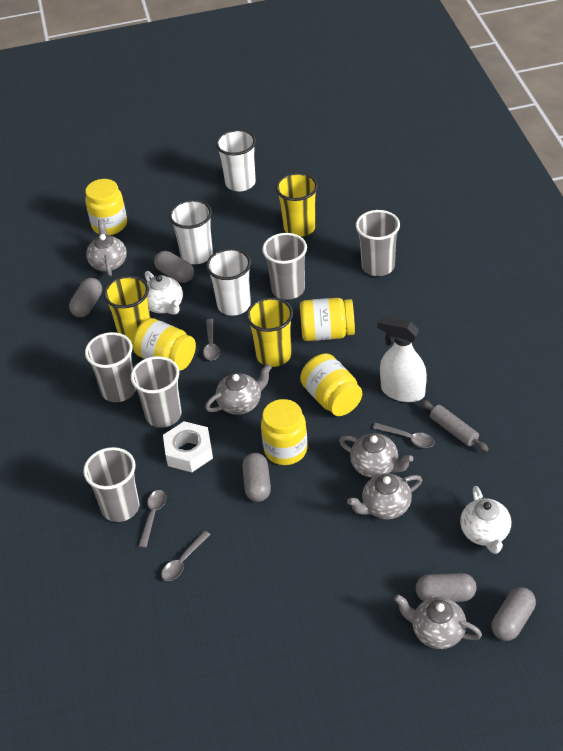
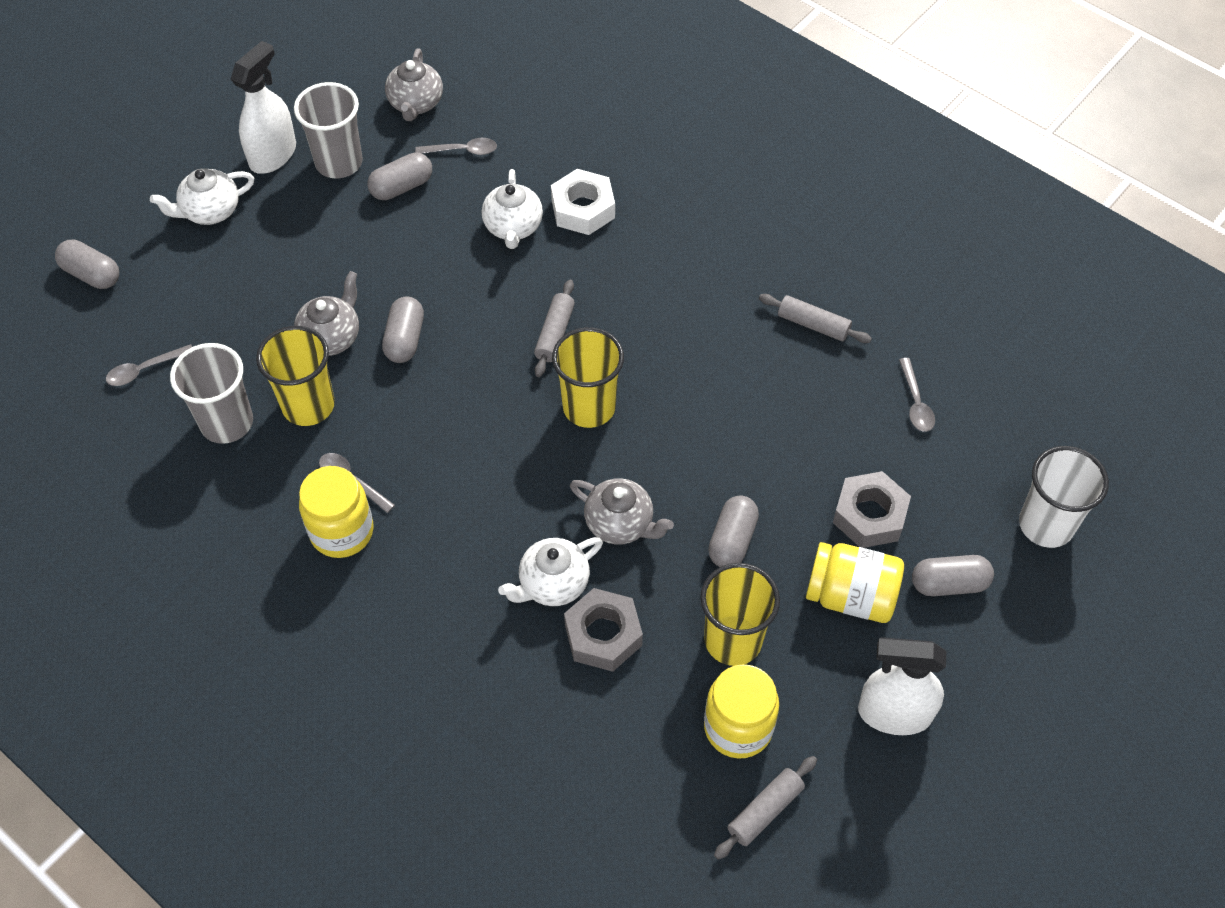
grey cup: 5 -> 2
grey nut: 0 -> 2
grey rolling pin: 1 -> 3
grey teapot: 5 -> 3
white cup: 3 -> 1
white spray bottle: 1 -> 2
white teapot: 2 -> 3
yellow jar: 5 -> 3

